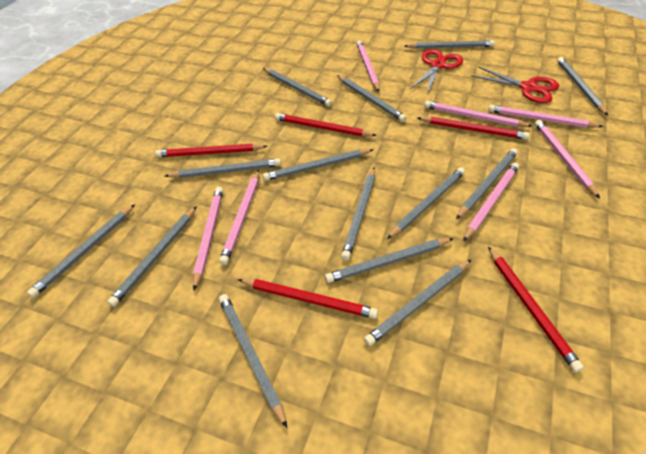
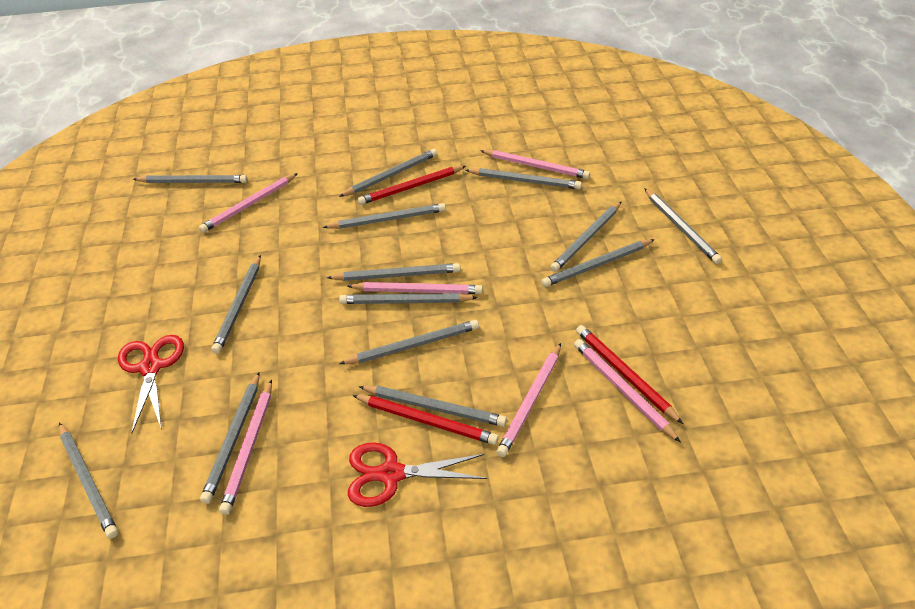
pink pencil: 7 -> 6
red pencil: 5 -> 3

